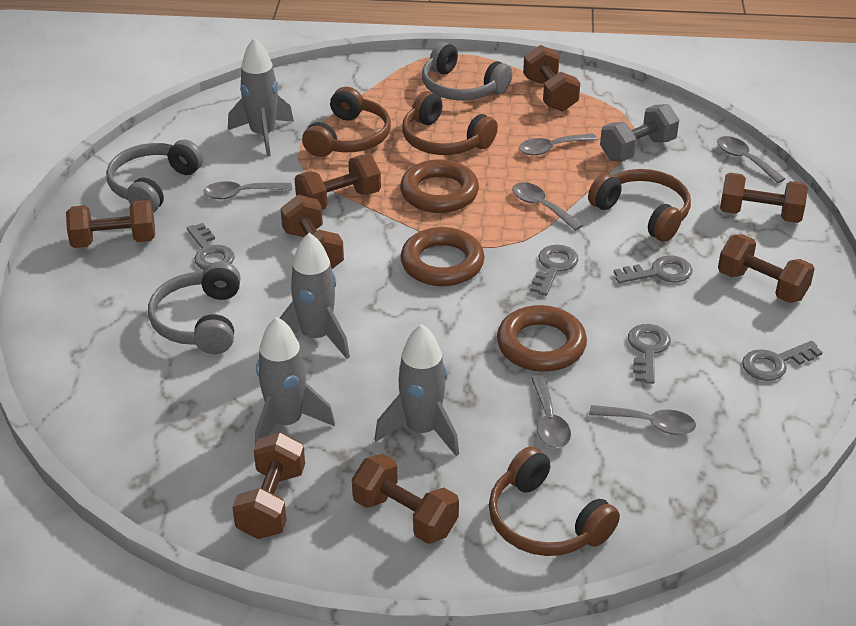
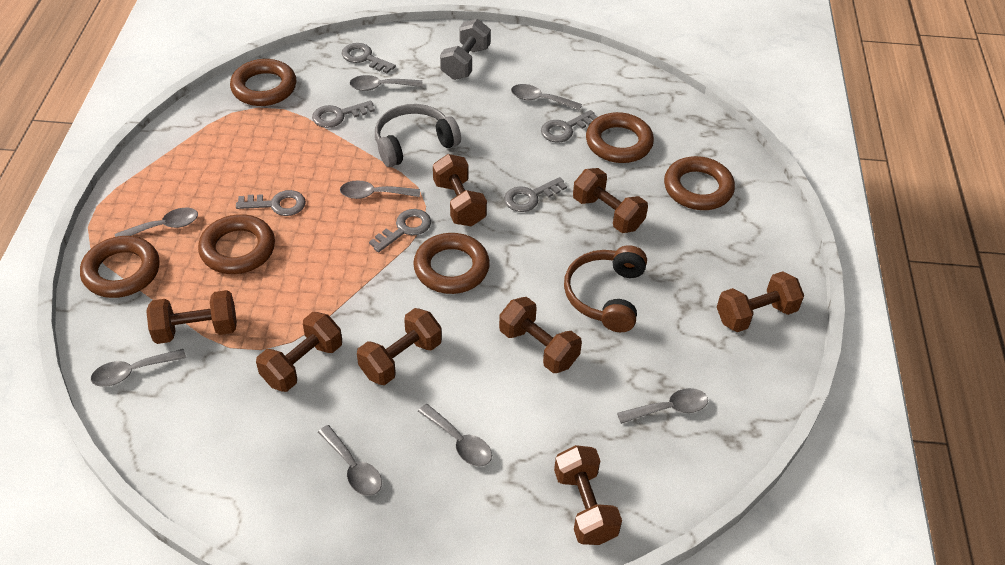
brown headphones: 4 -> 1
brown ring: 3 -> 6
grey headphones: 3 -> 1
grey key: 5 -> 6
grey rocket: 4 -> 0
grey spoon: 6 -> 8

